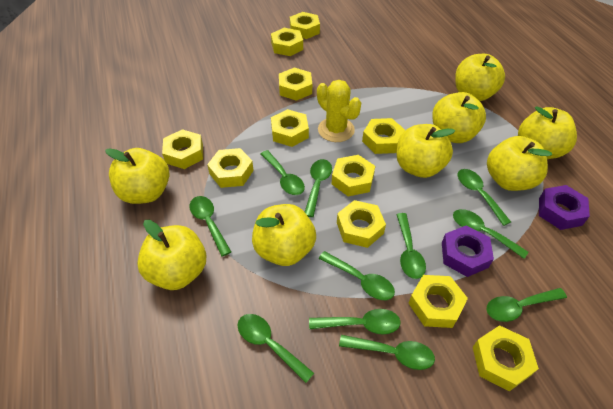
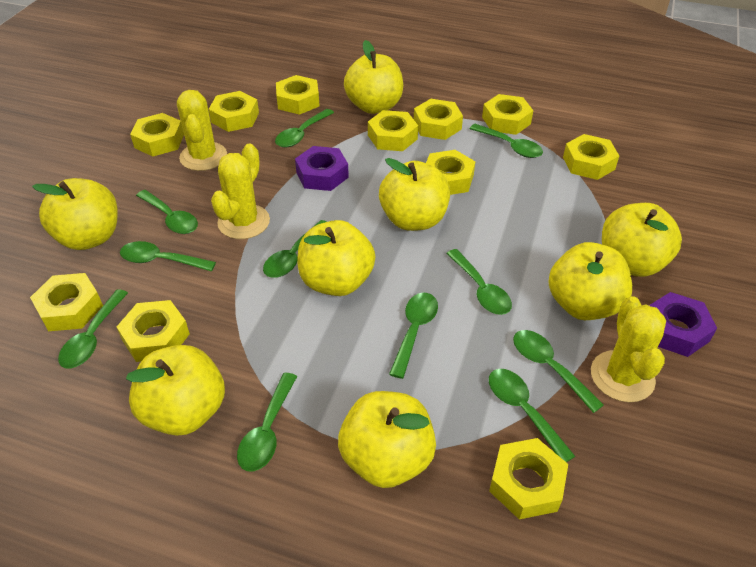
yellow cactus: 1 -> 3

